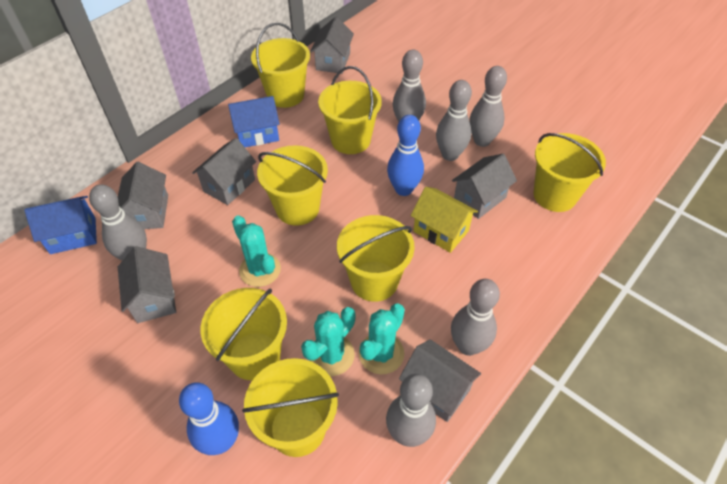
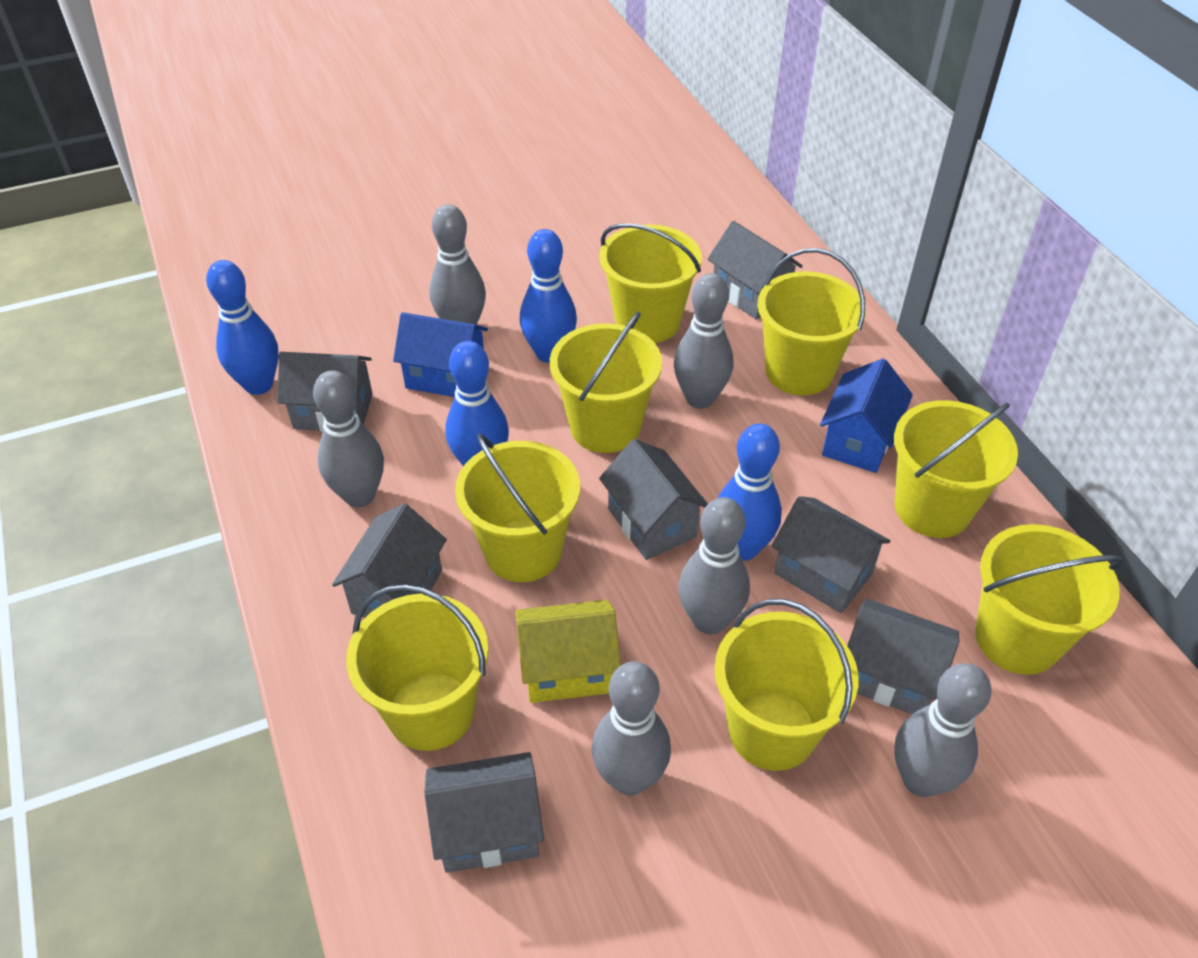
blue bowling pin: 2 -> 4
grey house: 6 -> 7
turquoise cactus: 3 -> 0
yellow bucket: 7 -> 8

